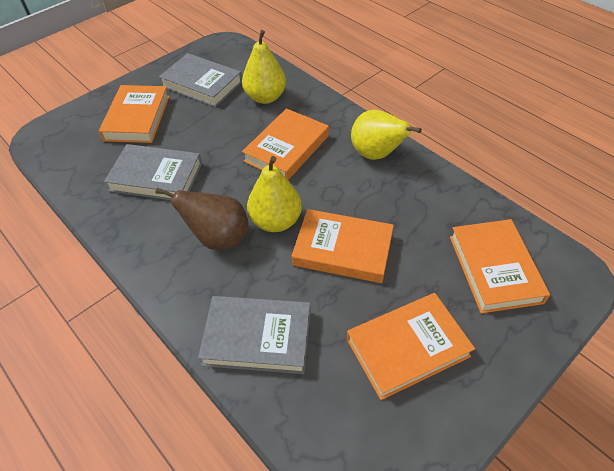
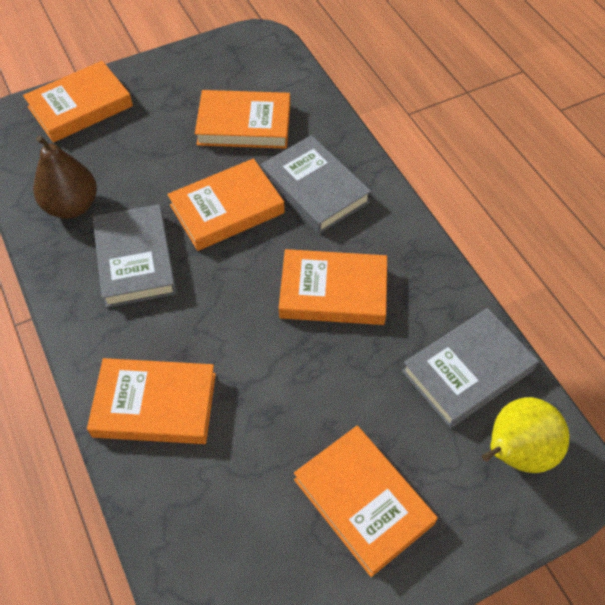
orange book: 5 -> 6
yellow pear: 3 -> 1

